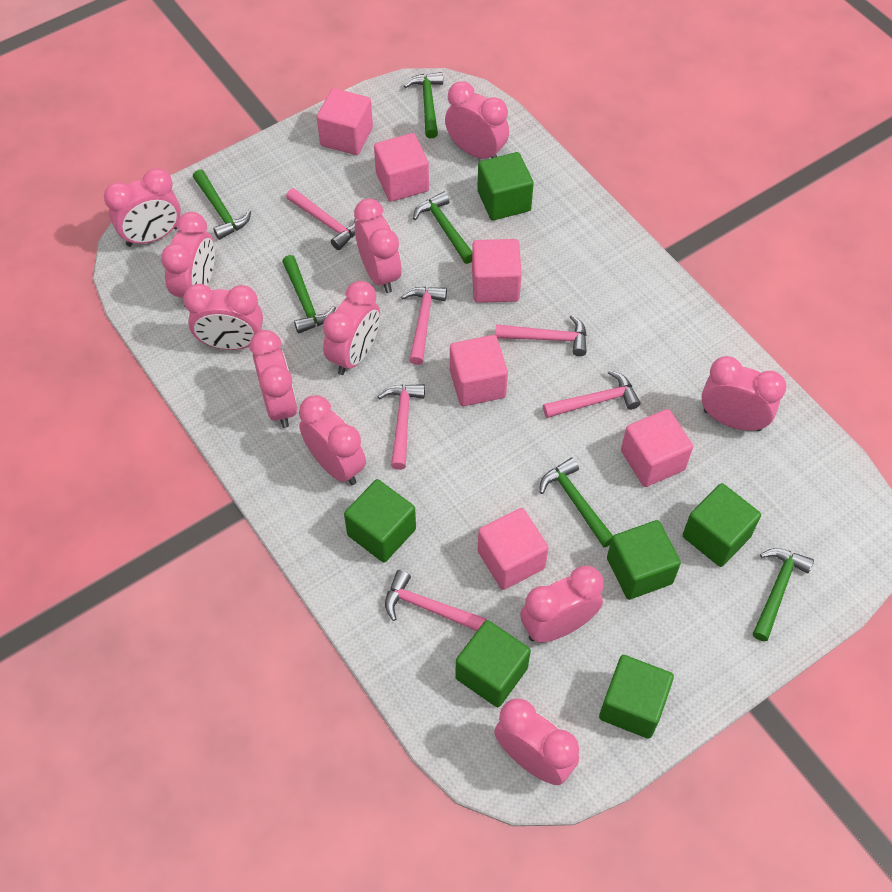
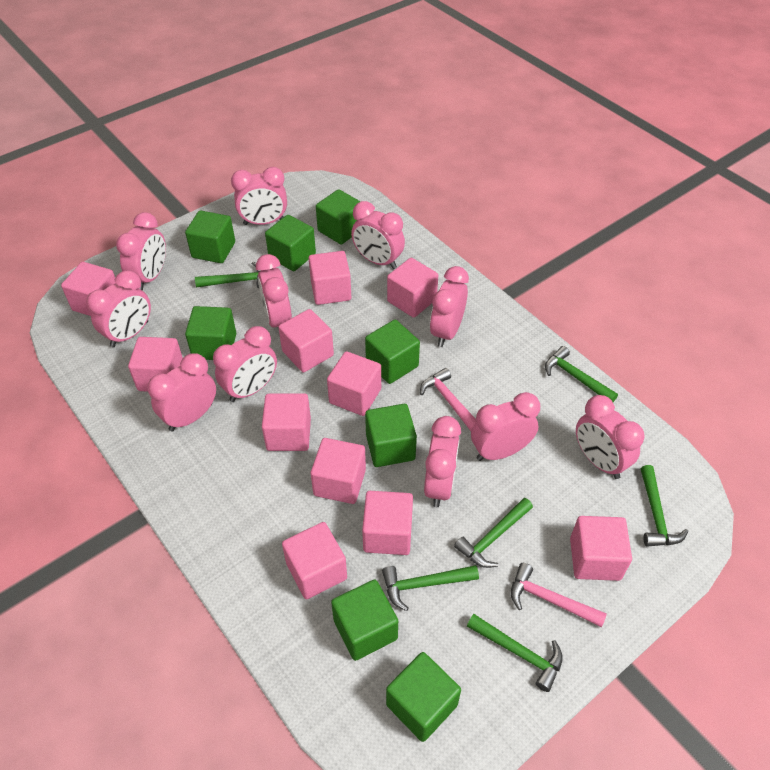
green cube: 6 -> 8
pink cube: 6 -> 11
pink hammer: 6 -> 2

